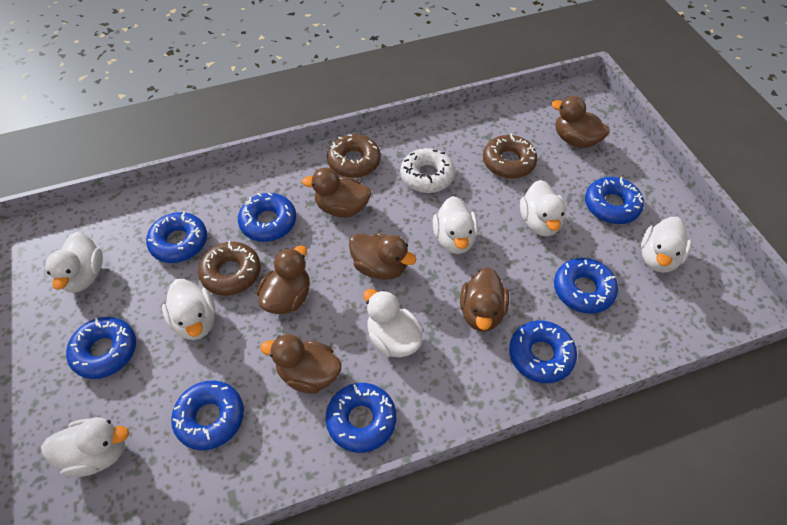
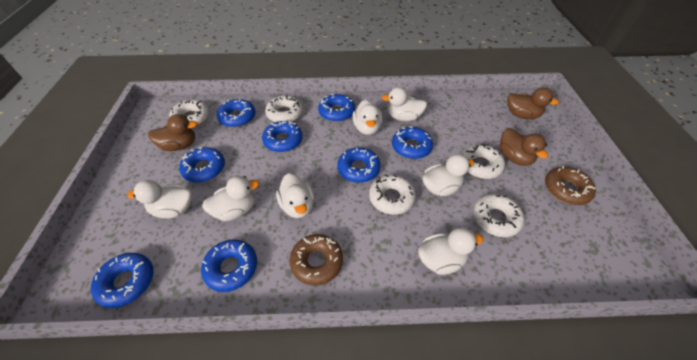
brown donut: 3 -> 2
brown duck: 6 -> 3
white donut: 1 -> 5

